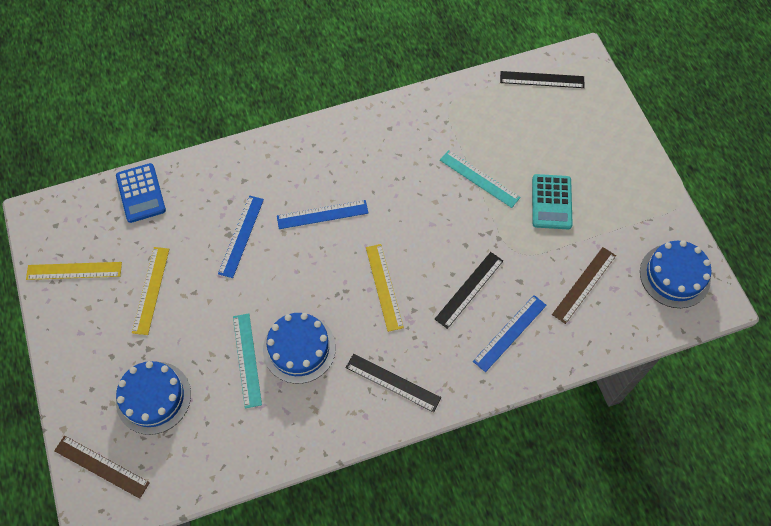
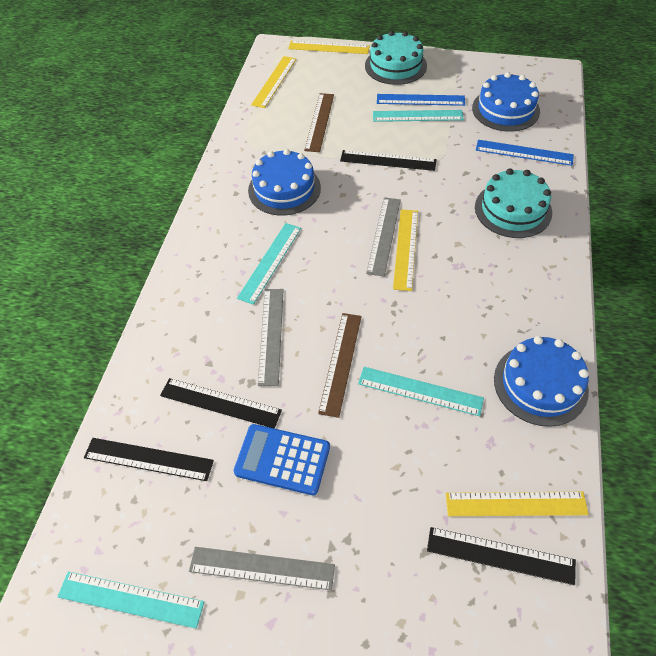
black ruler: 3 -> 4
blue ruler: 3 -> 2
grey ruler: 0 -> 3
turquoise cake: 0 -> 2
turquoise calculator: 1 -> 0
turquoise ruler: 2 -> 4
yellow ruler: 3 -> 4

